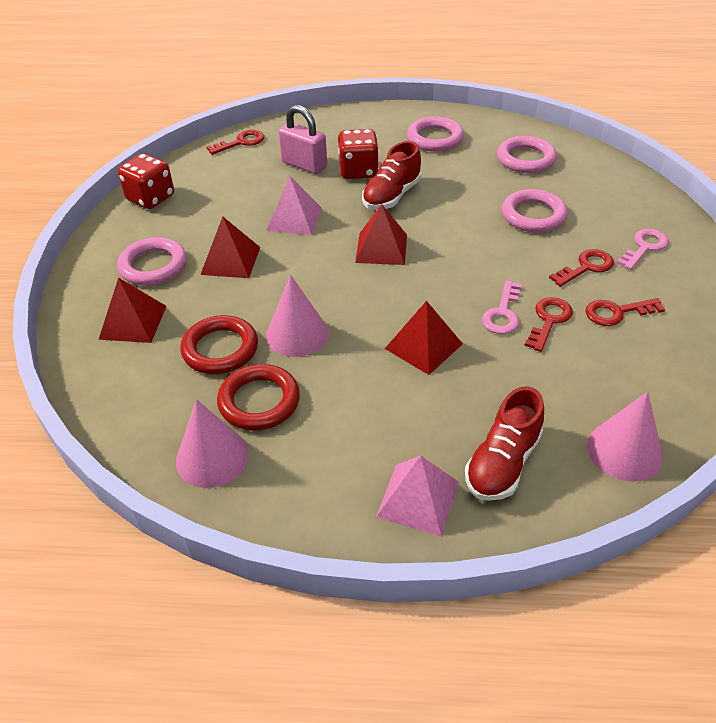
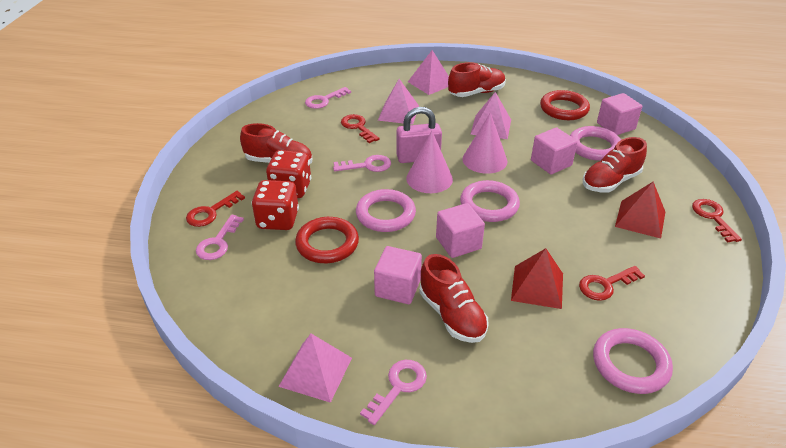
pink cone: 3 -> 2
pink cube: 0 -> 4
pink key: 2 -> 4
pink pyramid: 2 -> 4
red pyramid: 4 -> 2
red shoe: 2 -> 4

